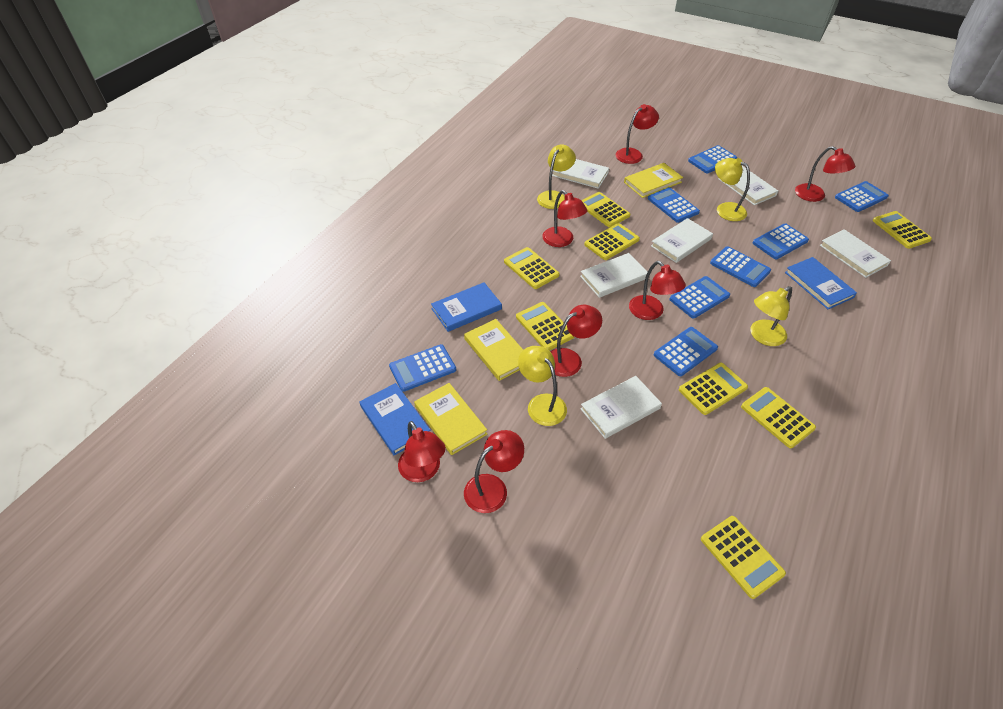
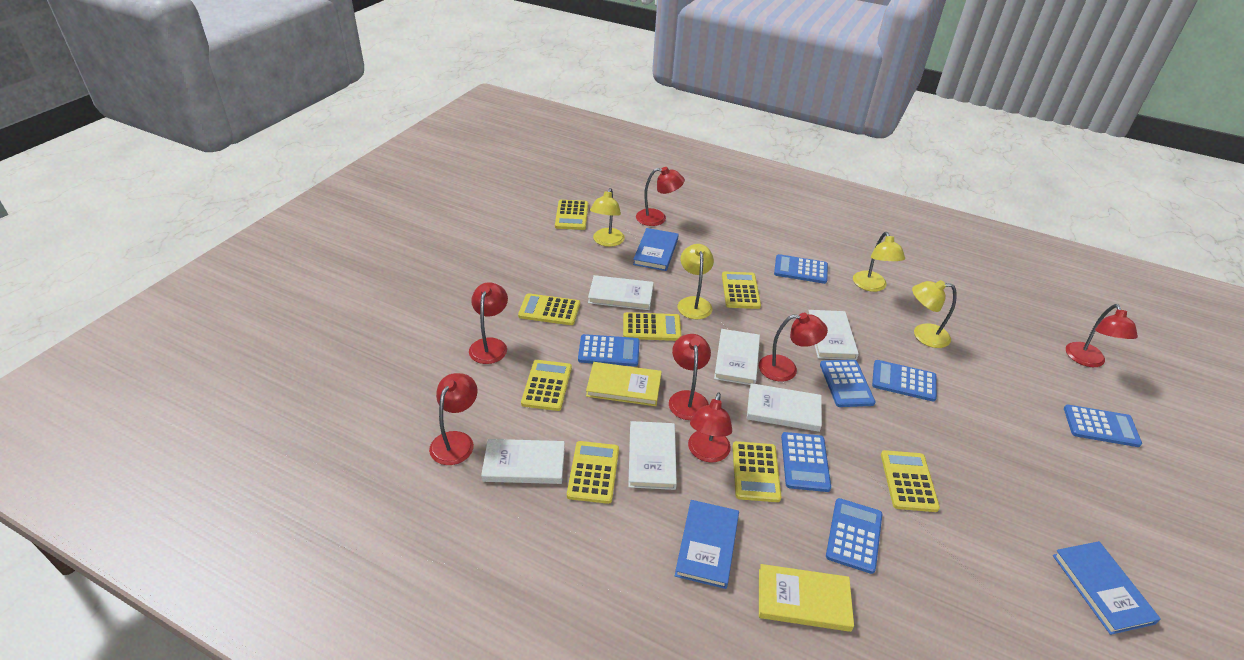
blue calculator: 8 -> 7
yellow book: 3 -> 2

